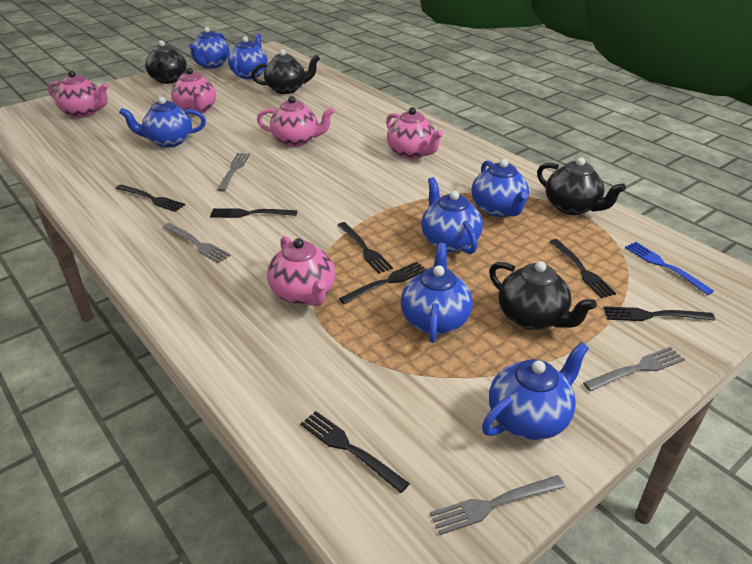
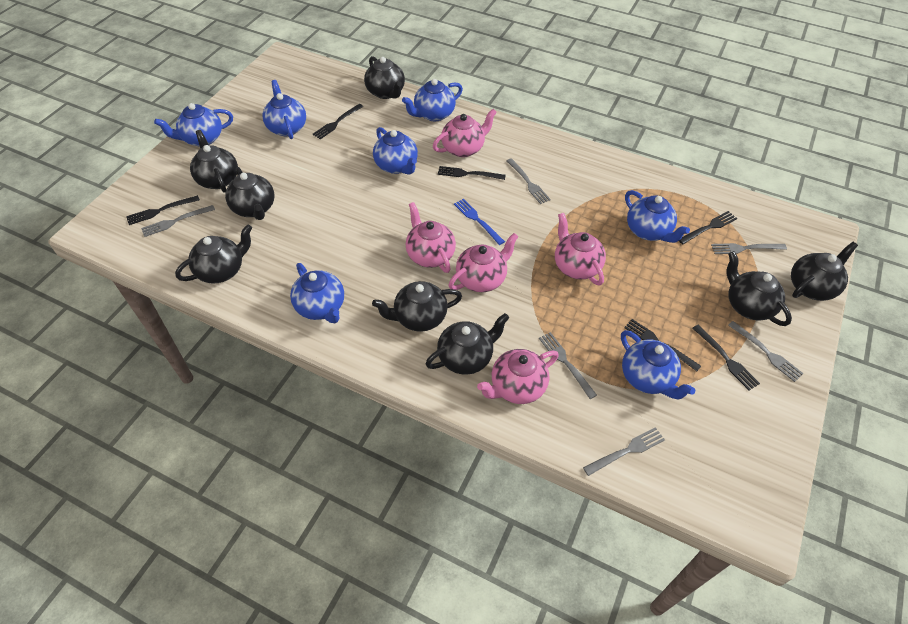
black fork: 7 -> 6
black teapot: 4 -> 8
grey fork: 4 -> 6

